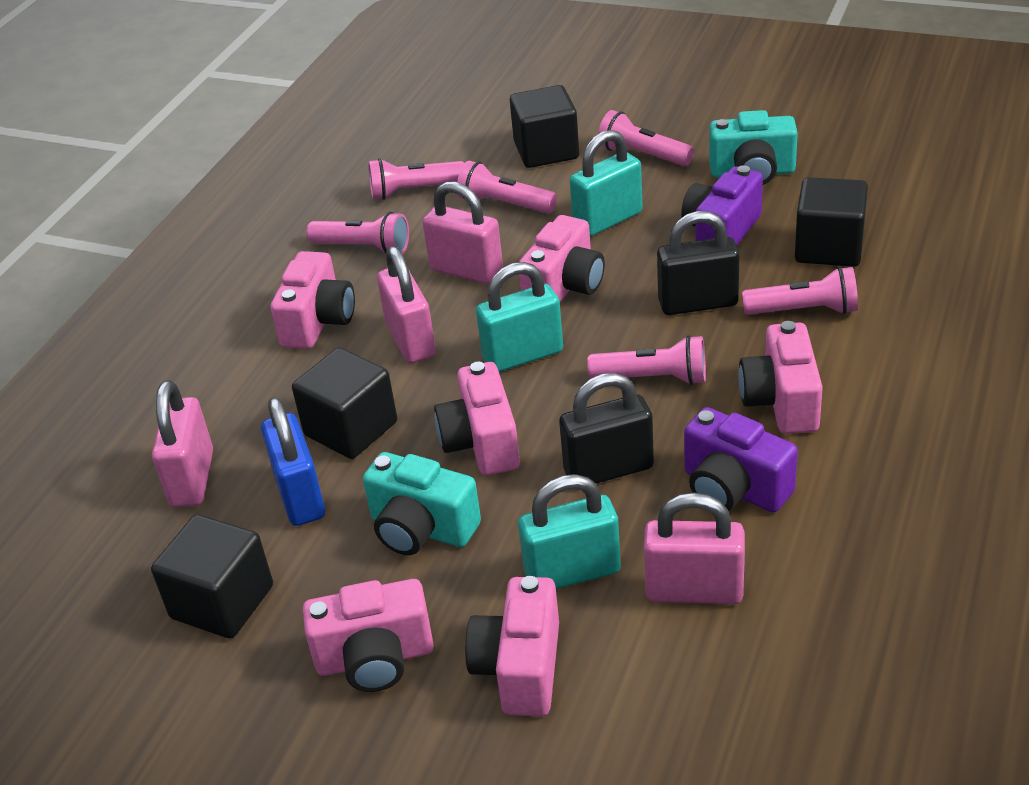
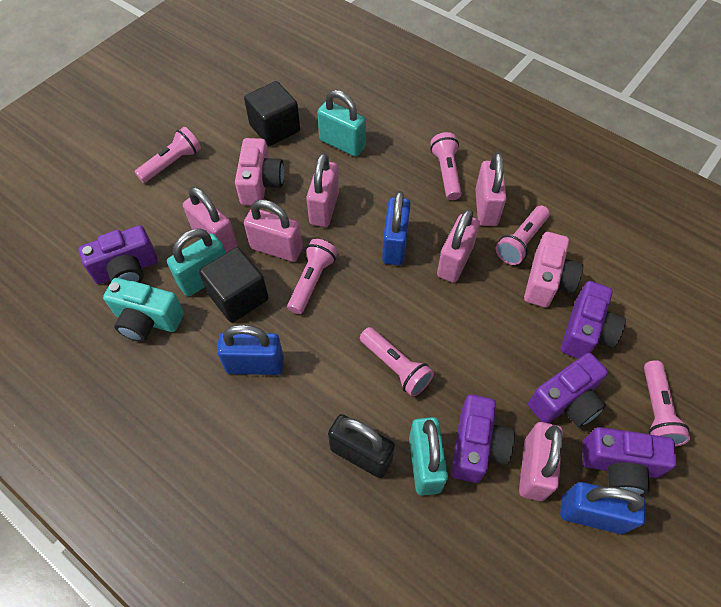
black cube: 4 -> 2
black padlock: 2 -> 1
blue padlock: 1 -> 3
pink camera: 6 -> 2
pink padlock: 4 -> 6
purple camera: 2 -> 5
turquoise camera: 2 -> 1

